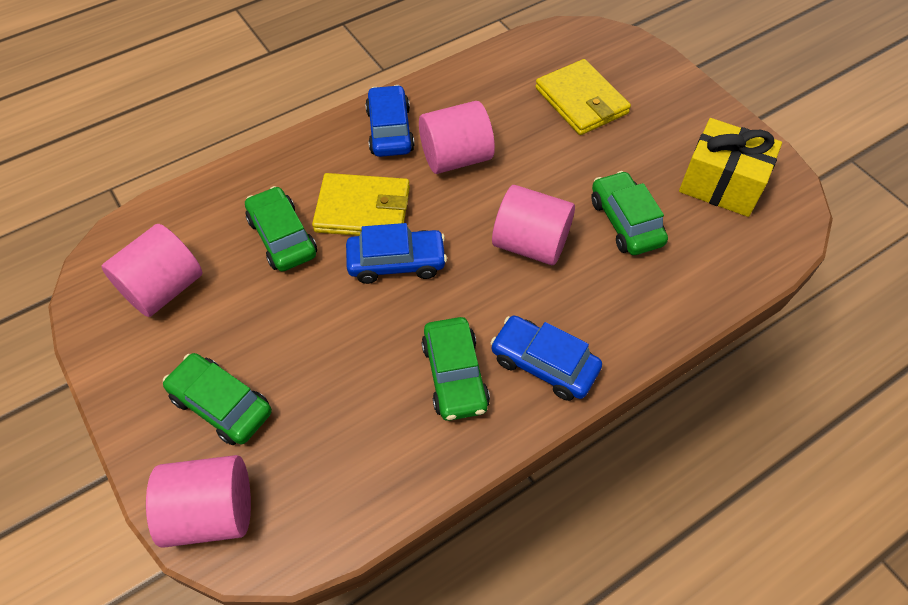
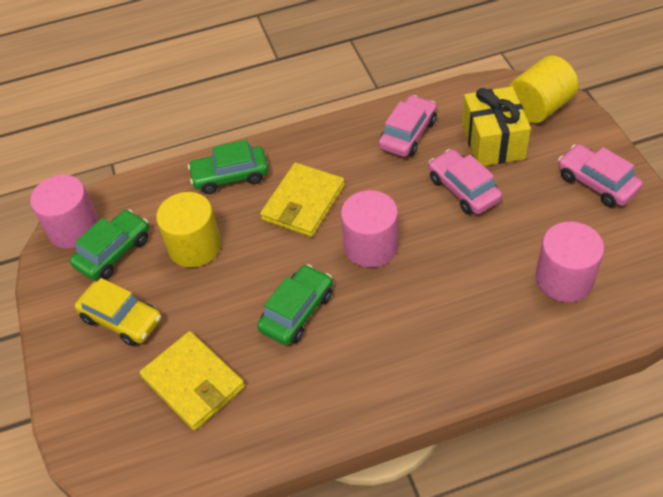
blue car: 3 -> 0
green car: 4 -> 3
pink car: 0 -> 3
pink cylinder: 4 -> 3
yellow car: 0 -> 1
yellow cylinder: 0 -> 2

